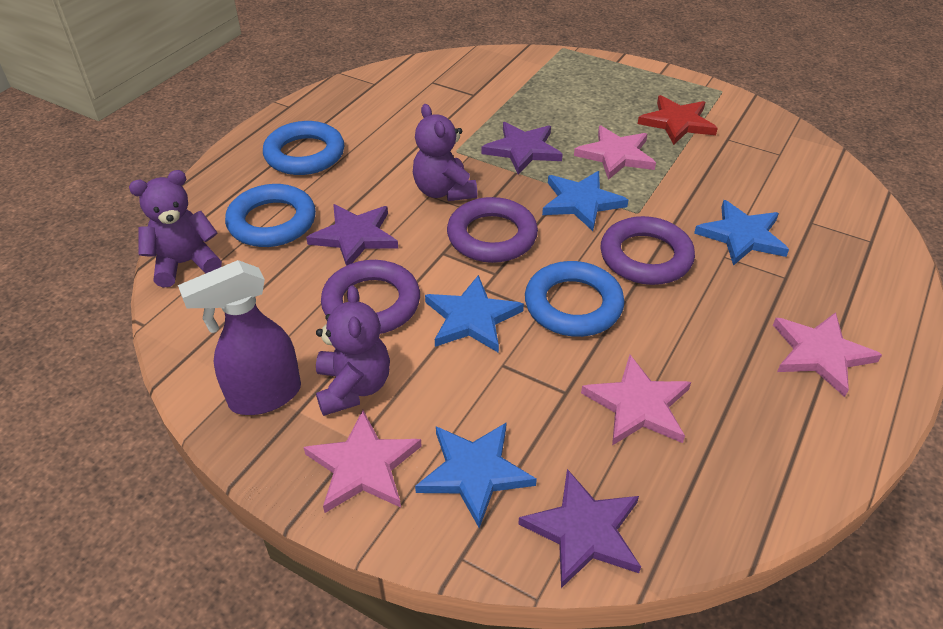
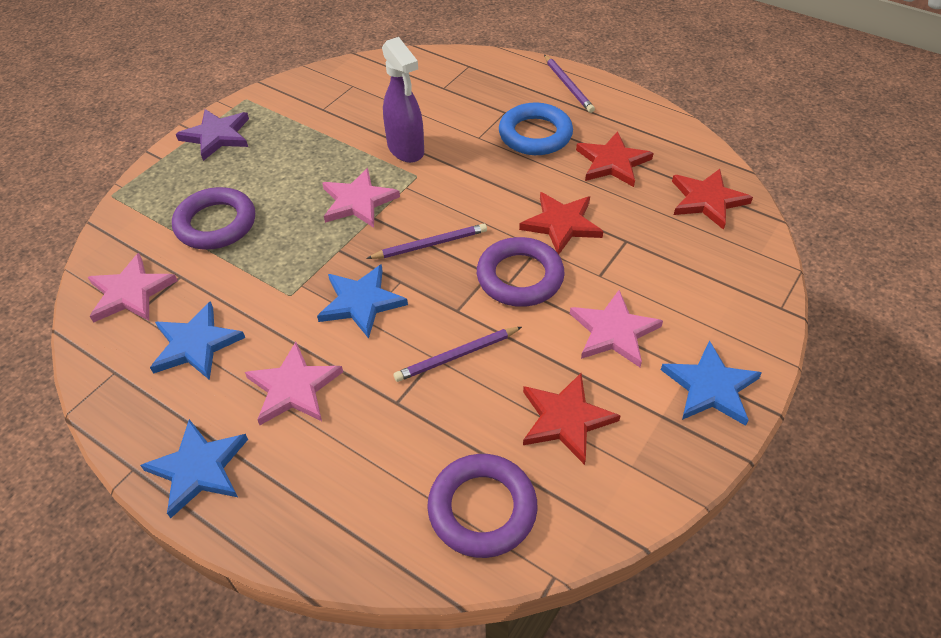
blue ring: 3 -> 1
purple pencil: 0 -> 3
purple star: 3 -> 1
purple teddy bear: 3 -> 0
red star: 1 -> 4

